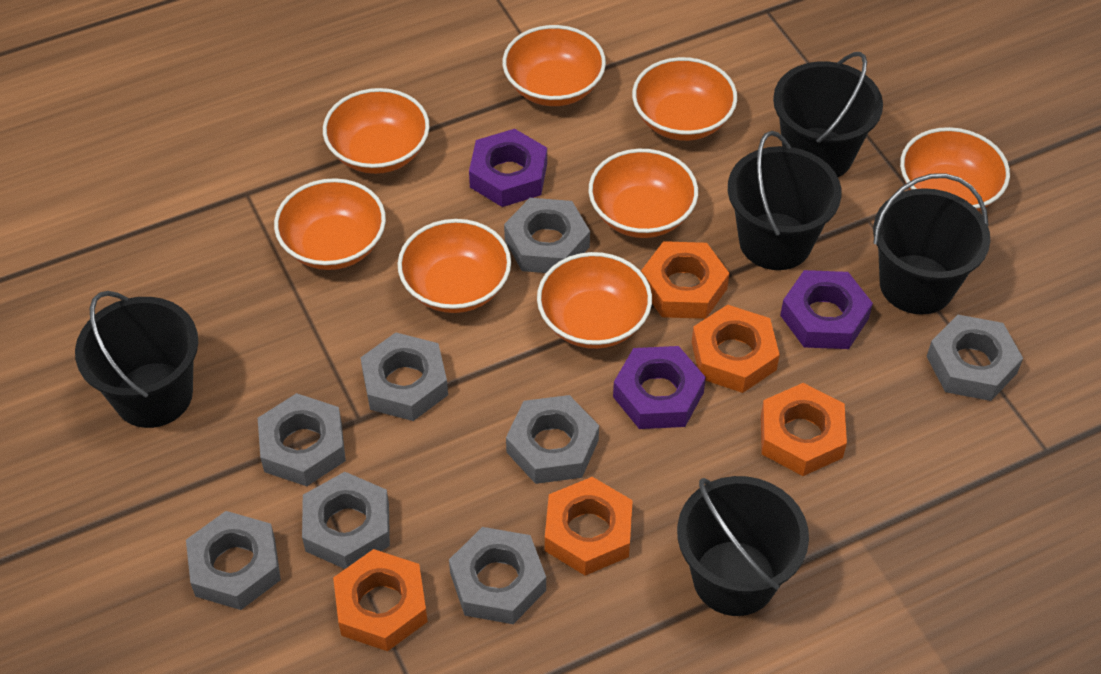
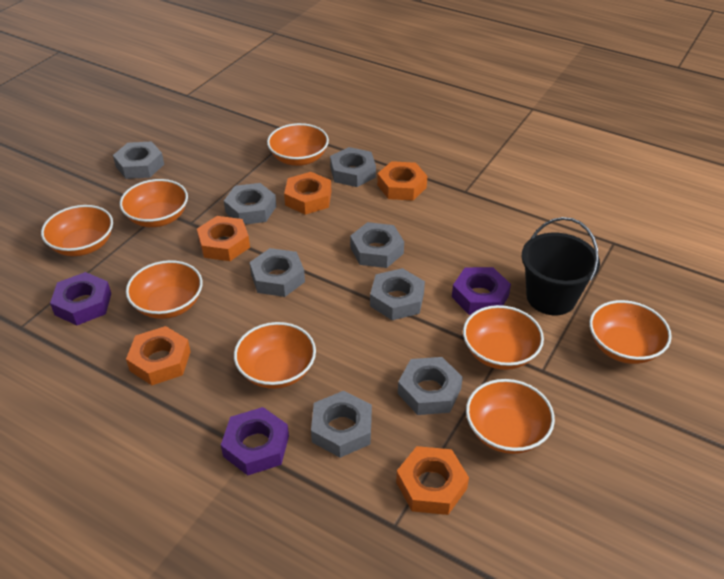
black bucket: 5 -> 1

